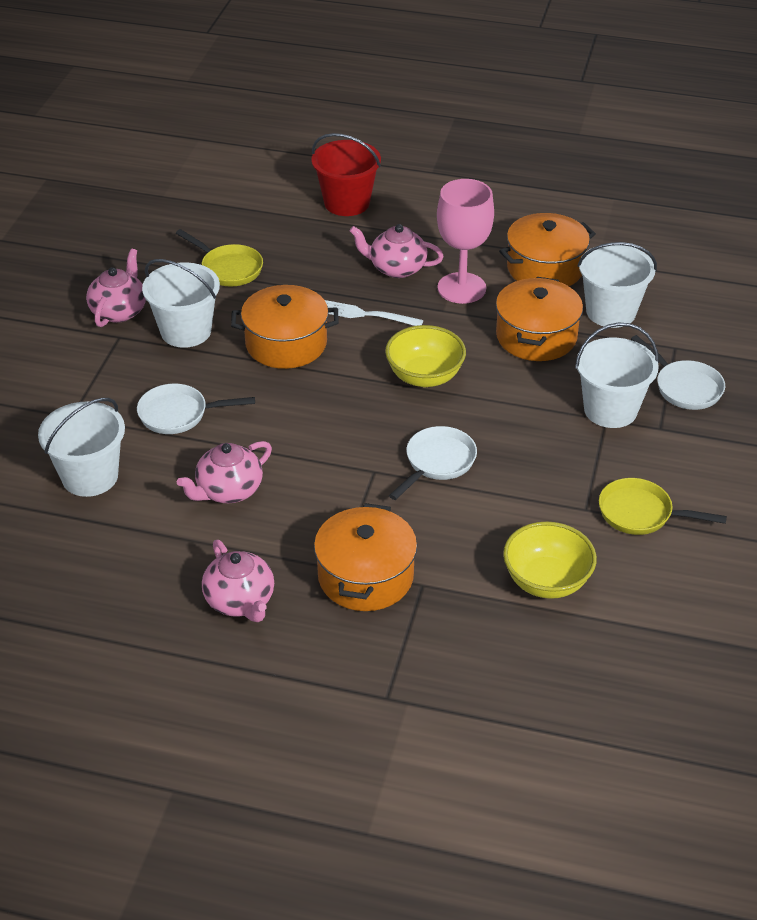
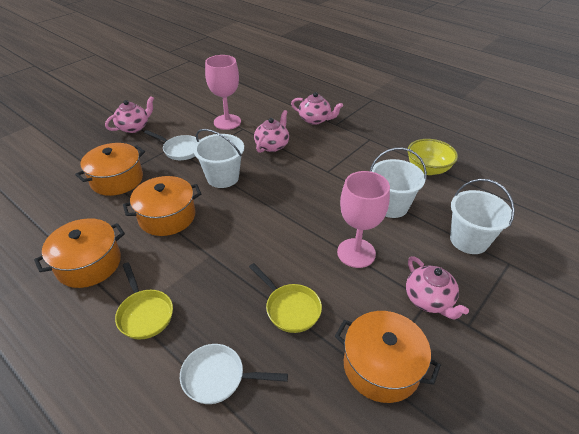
pink goblet: 1 -> 2
red bucket: 1 -> 0
white bucket: 4 -> 3
white fork: 1 -> 0
white pan: 3 -> 2
yellow bowl: 2 -> 1

